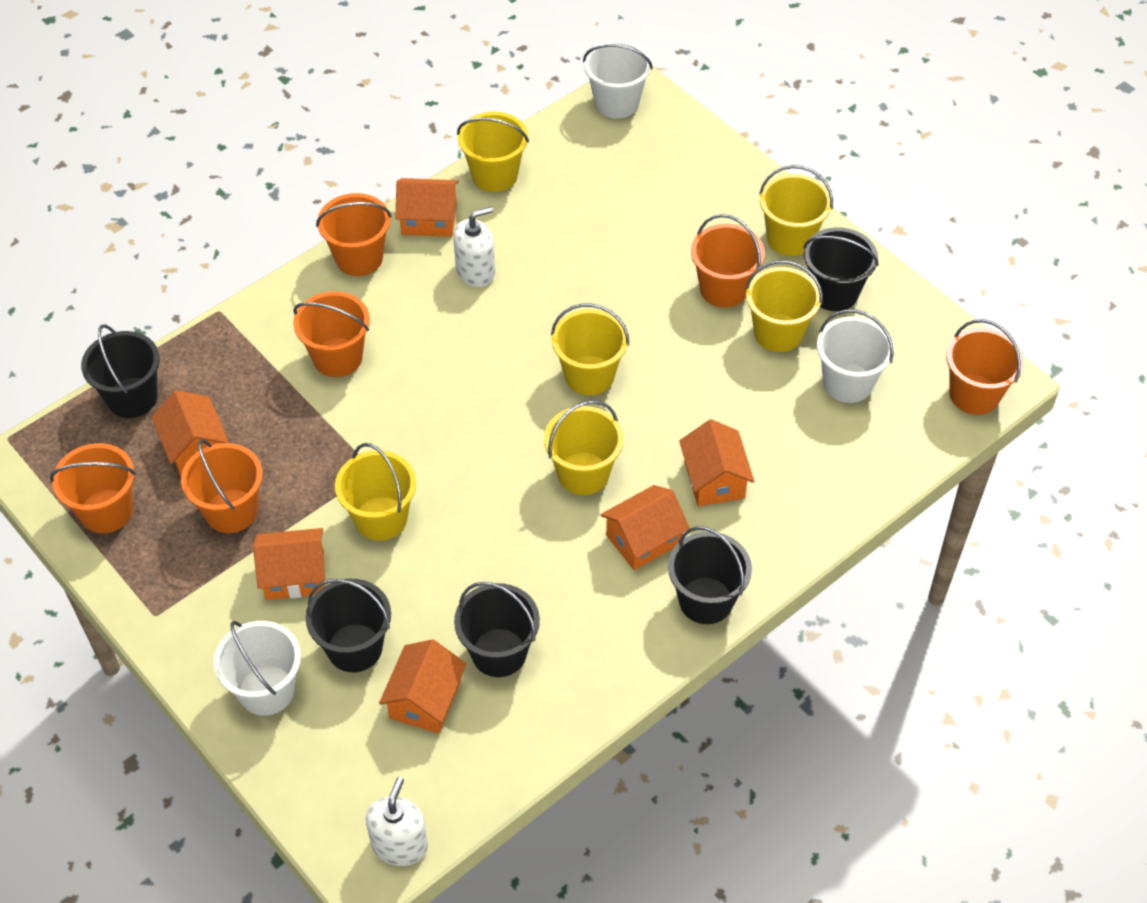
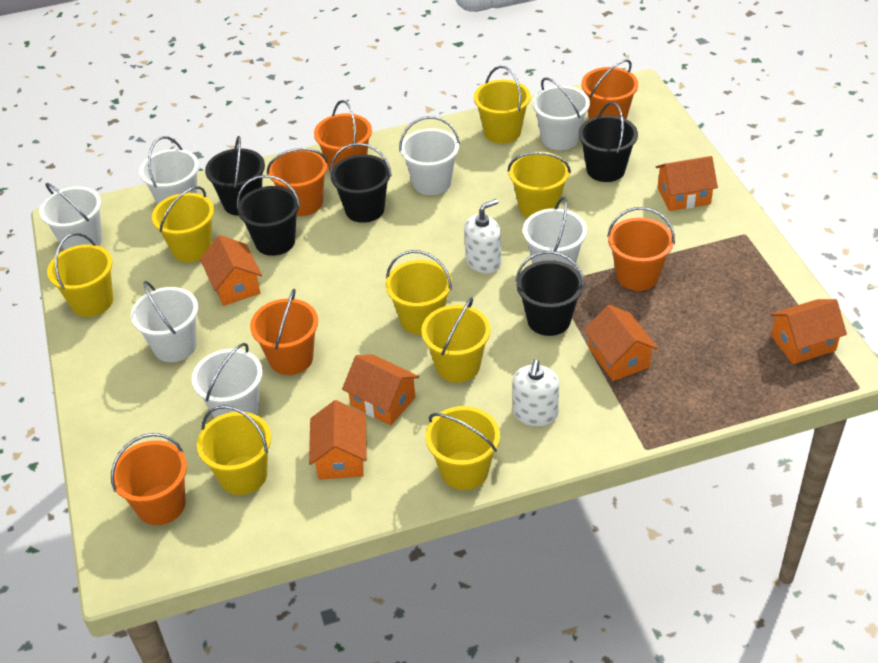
white bucket: 3 -> 7
yellow bucket: 6 -> 8

